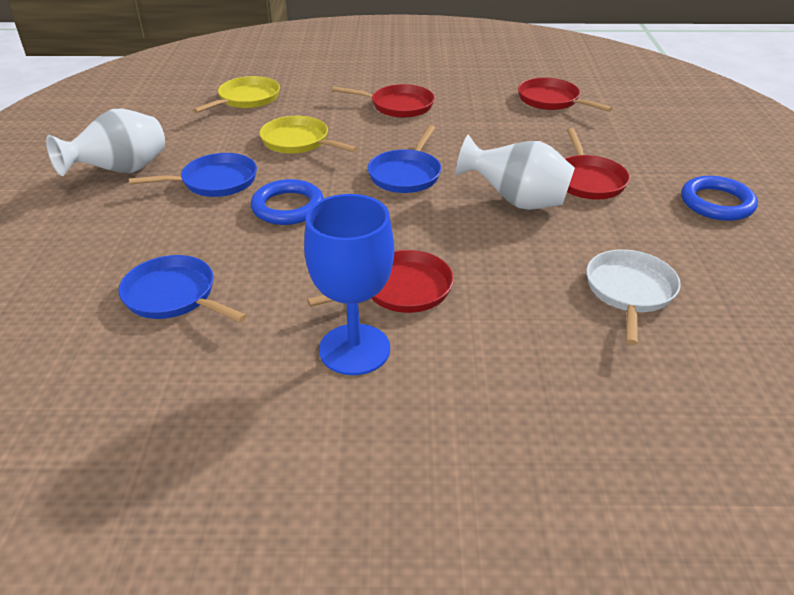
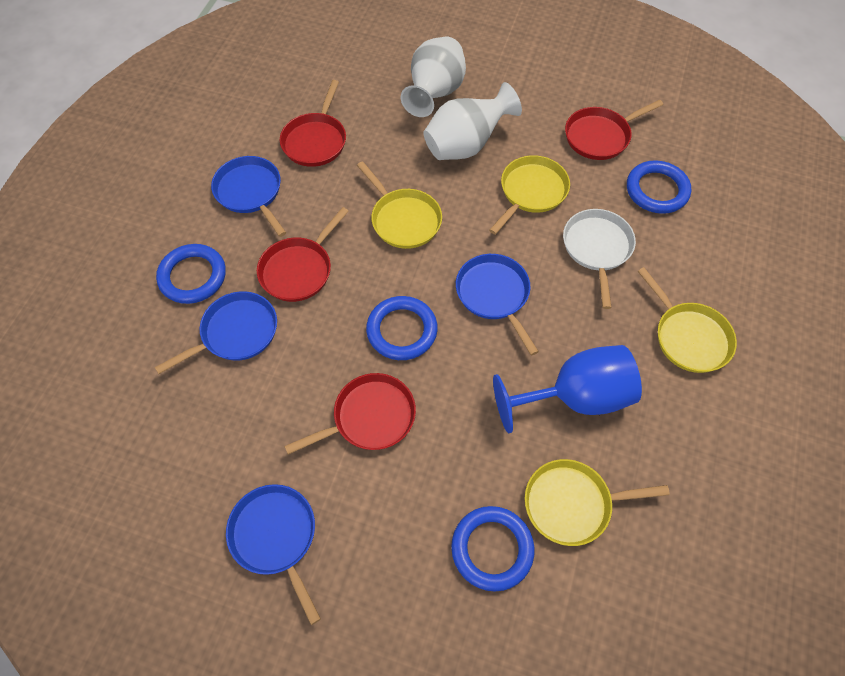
blue pan: 3 -> 4
blue ring: 2 -> 4
yellow pan: 2 -> 4

